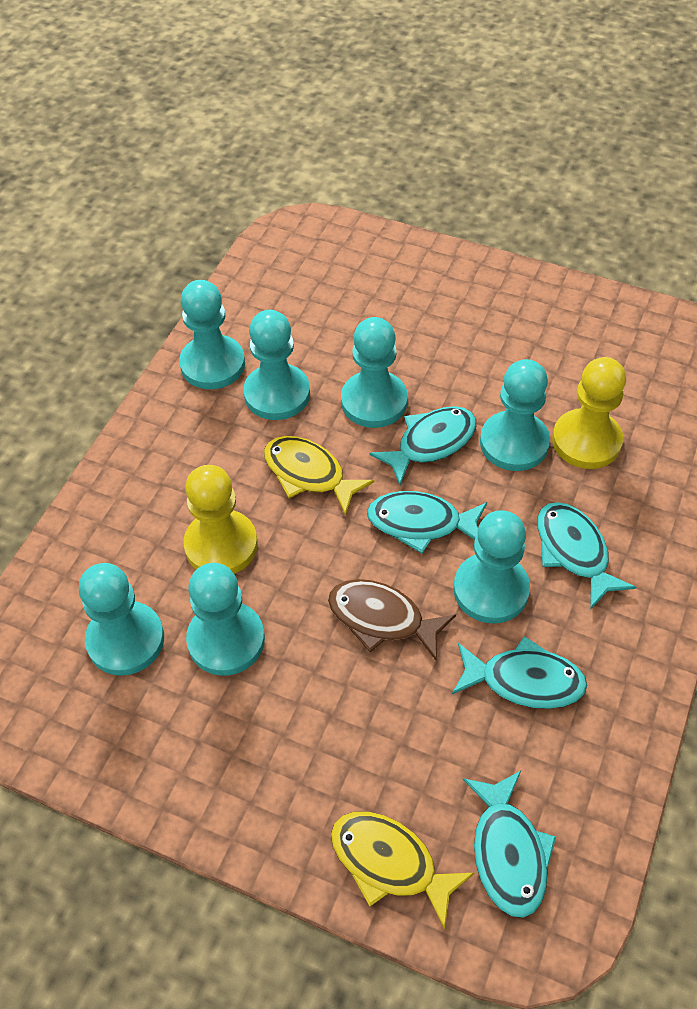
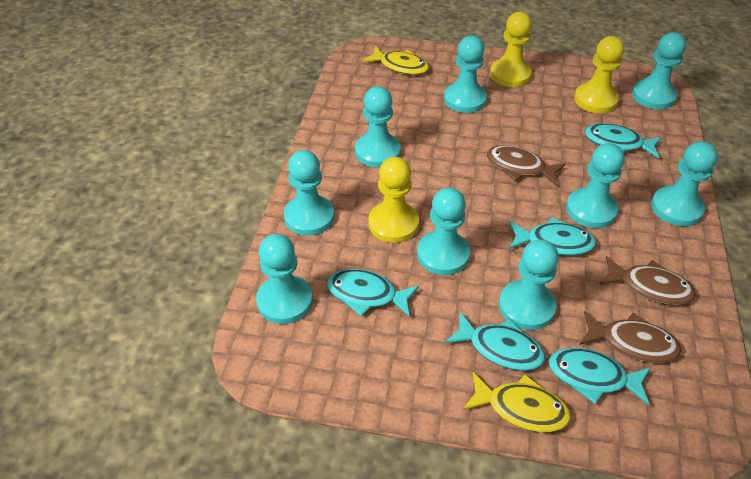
brown fish: 1 -> 3
turquoise pawn: 7 -> 9
yellow pawn: 2 -> 3

